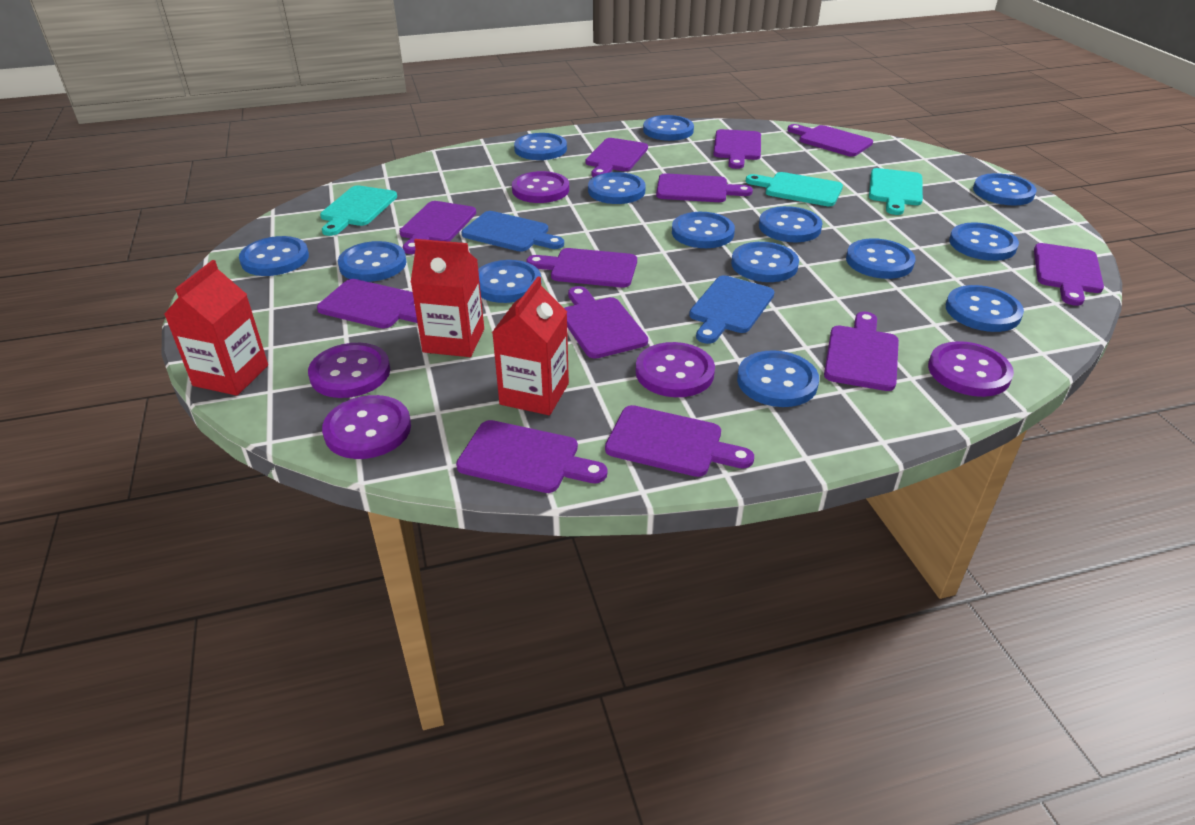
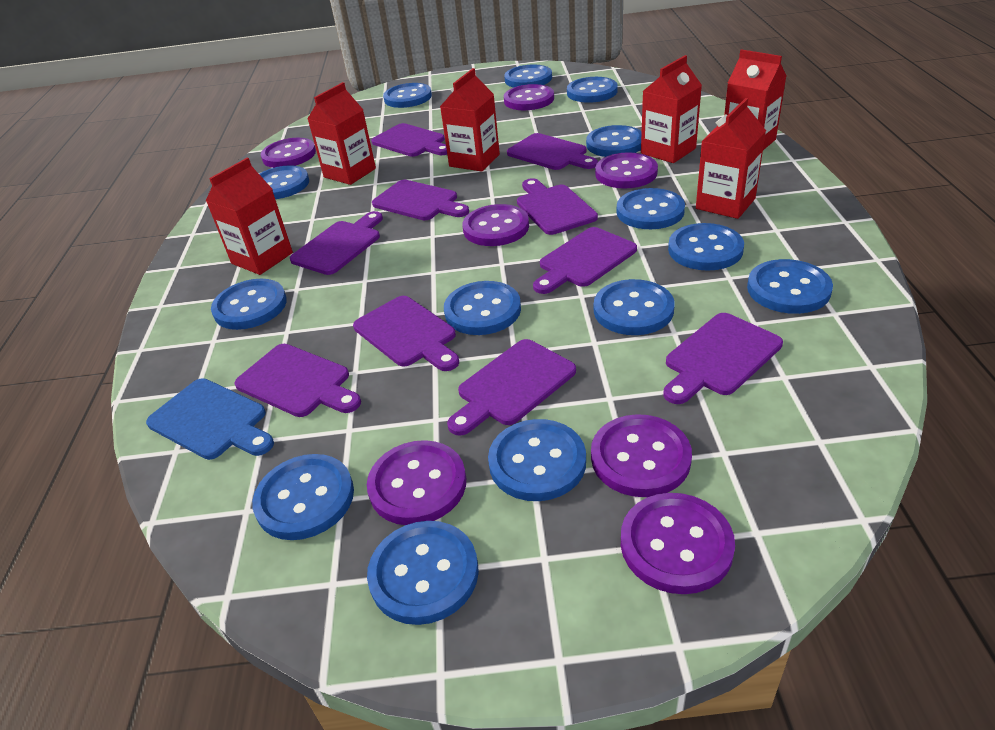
blue cutting board: 2 -> 1
purple button: 5 -> 7
purple cutting board: 12 -> 10
red carton: 3 -> 6
turquoise cutting board: 3 -> 0

